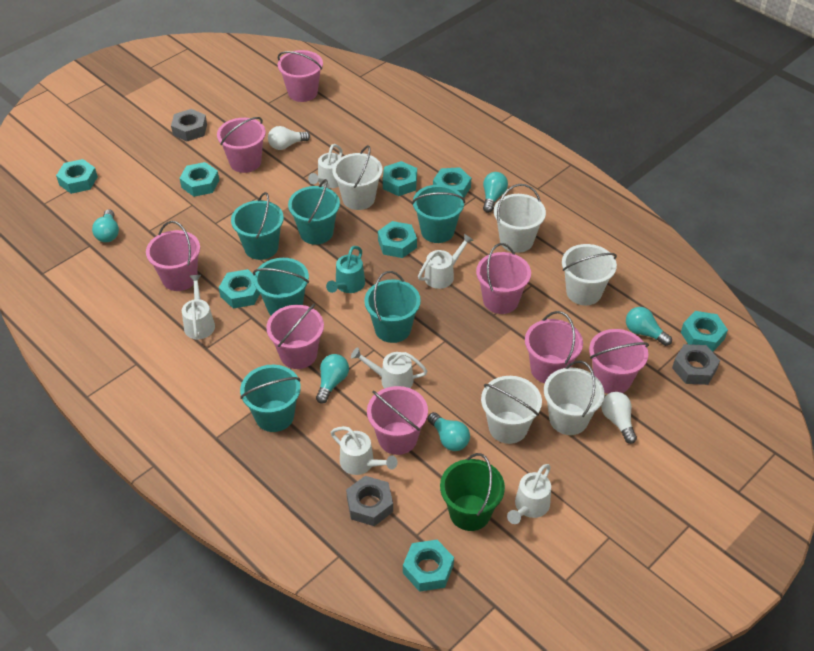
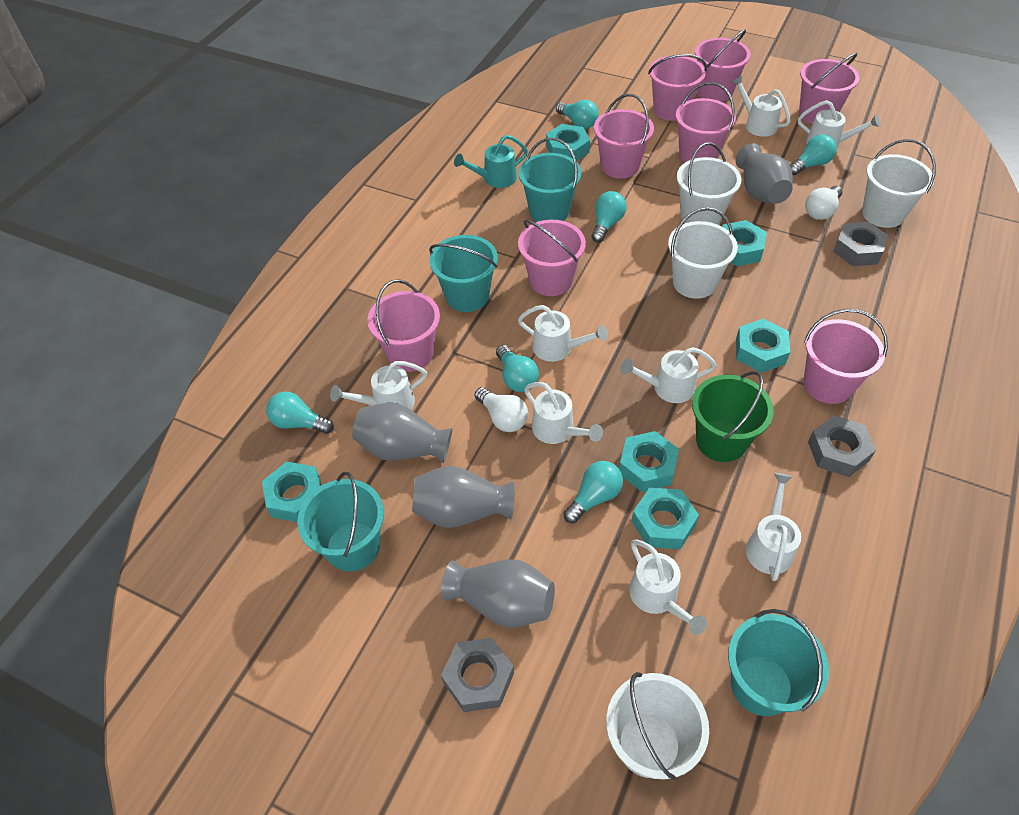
grey vase: 0 -> 4
turquoise bucket: 6 -> 4
turquoise light bulb: 5 -> 6
turquoise nut: 8 -> 6
white bucket: 5 -> 4
white watering can: 6 -> 8

